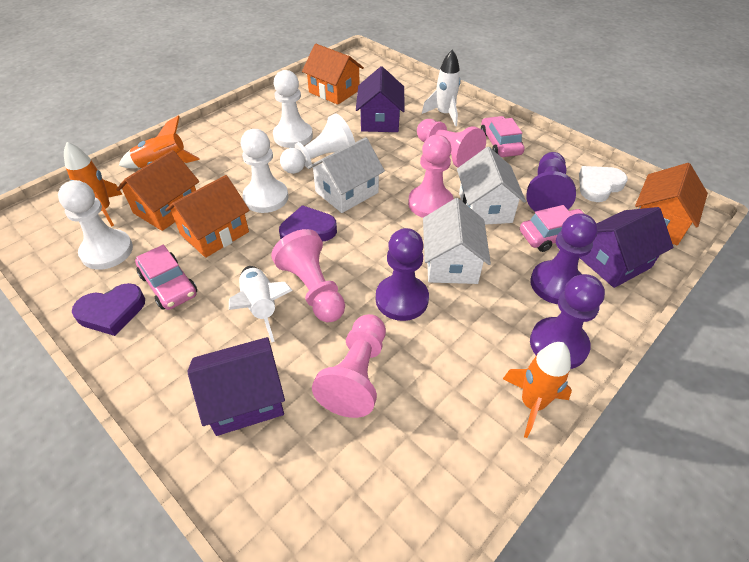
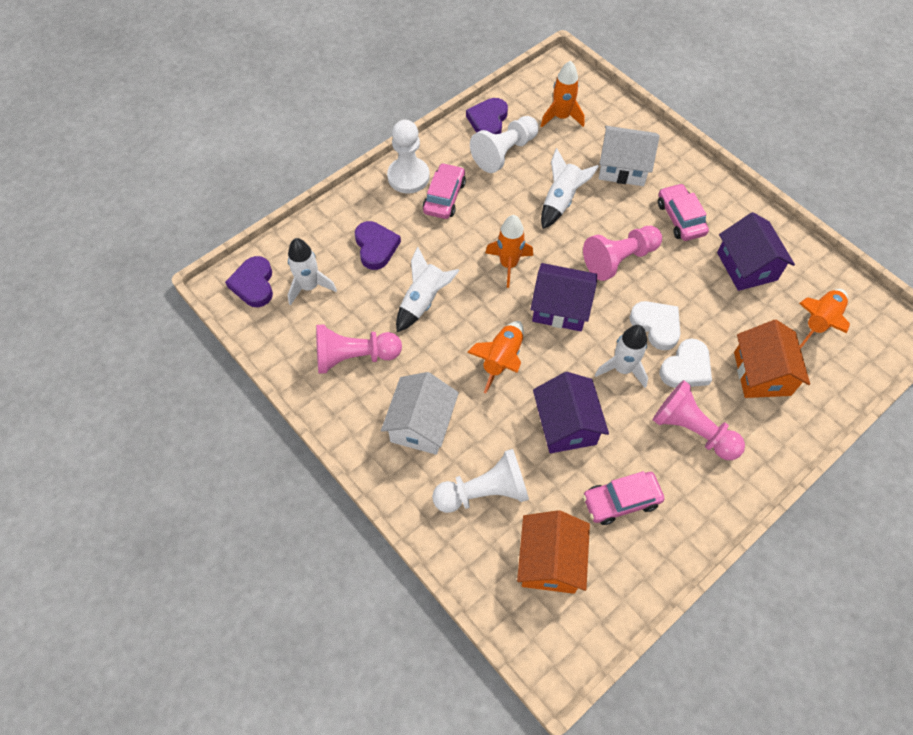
orange house: 4 -> 2
orange rocket: 3 -> 4
pink pawn: 4 -> 3
purple heart: 2 -> 3
purple pawn: 4 -> 0
white heart: 1 -> 2
white house: 3 -> 2
white pawn: 4 -> 3
white rocket: 2 -> 4

